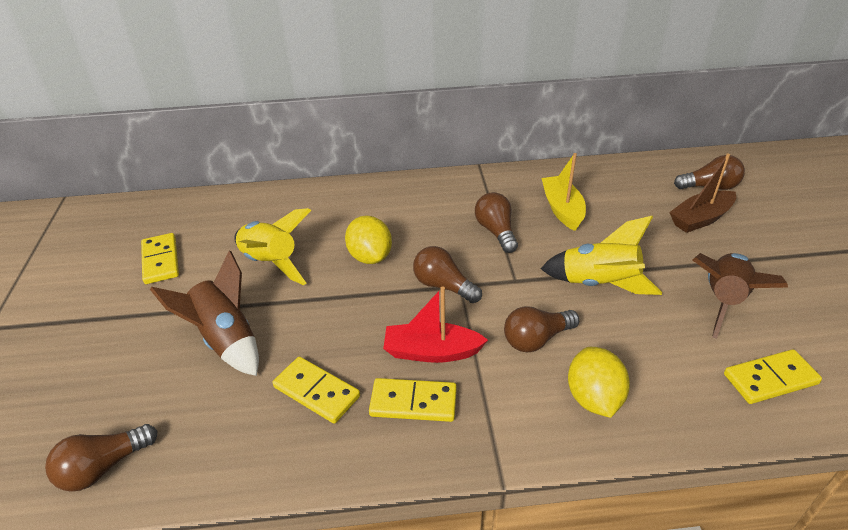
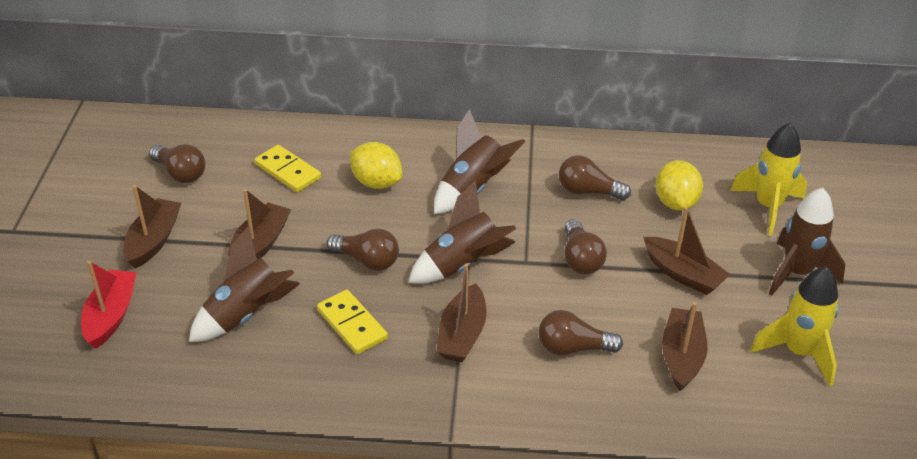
brown boat: 1 -> 5
brown rocket: 2 -> 4
yellow boat: 1 -> 0
yellow domino: 4 -> 2

